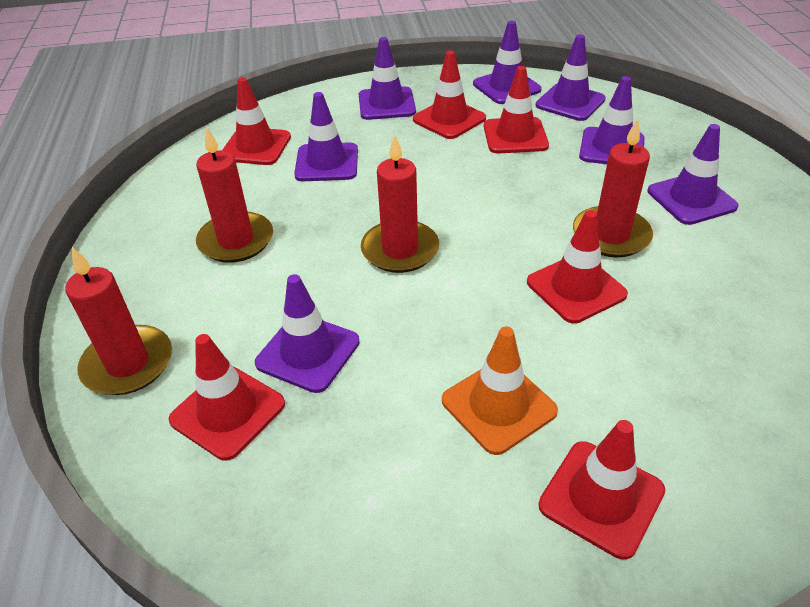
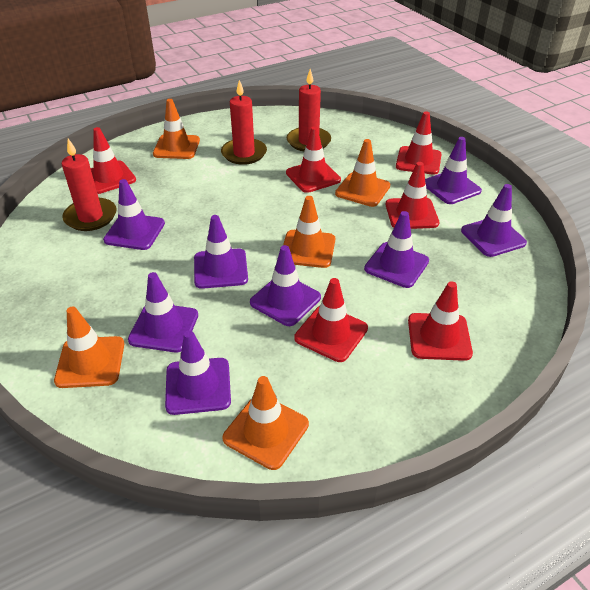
orange traffic cone: 1 -> 5
purple traffic cone: 7 -> 8
red candle: 4 -> 3

